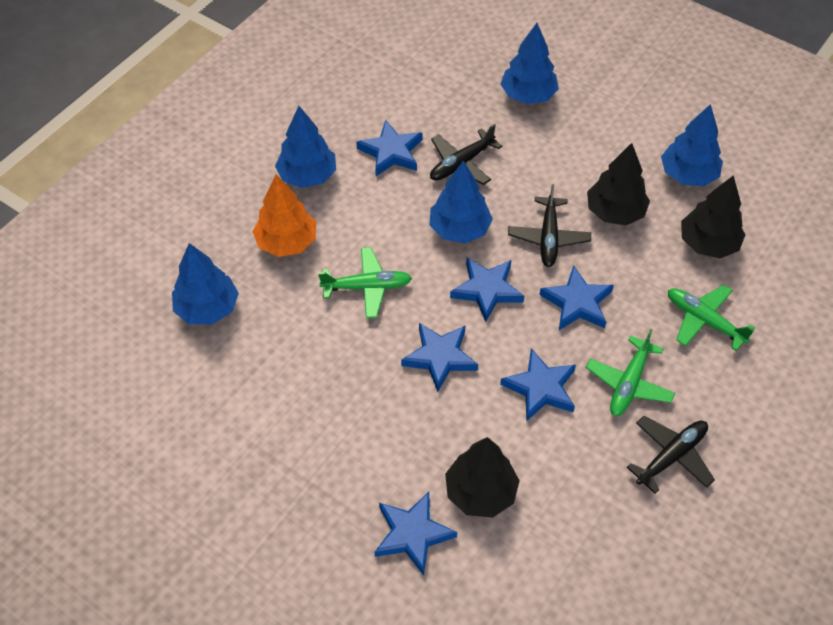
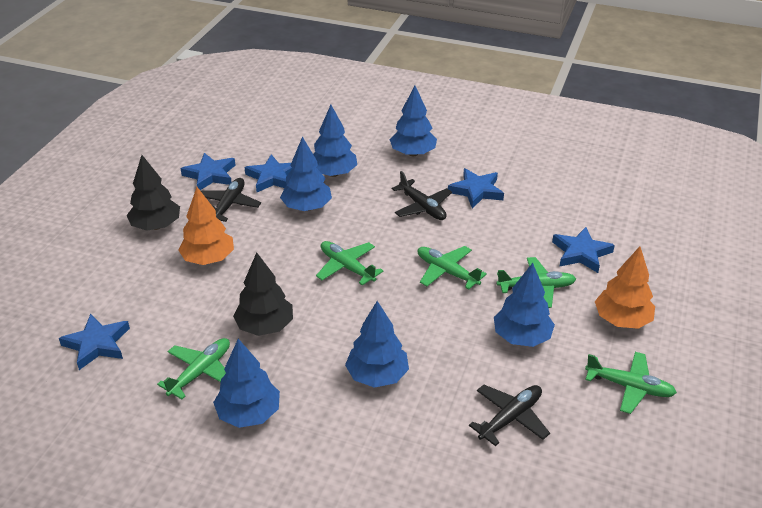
black tree: 3 -> 2
blue star: 6 -> 5
blue tree: 5 -> 6
green plane: 3 -> 5
orange tree: 1 -> 2

